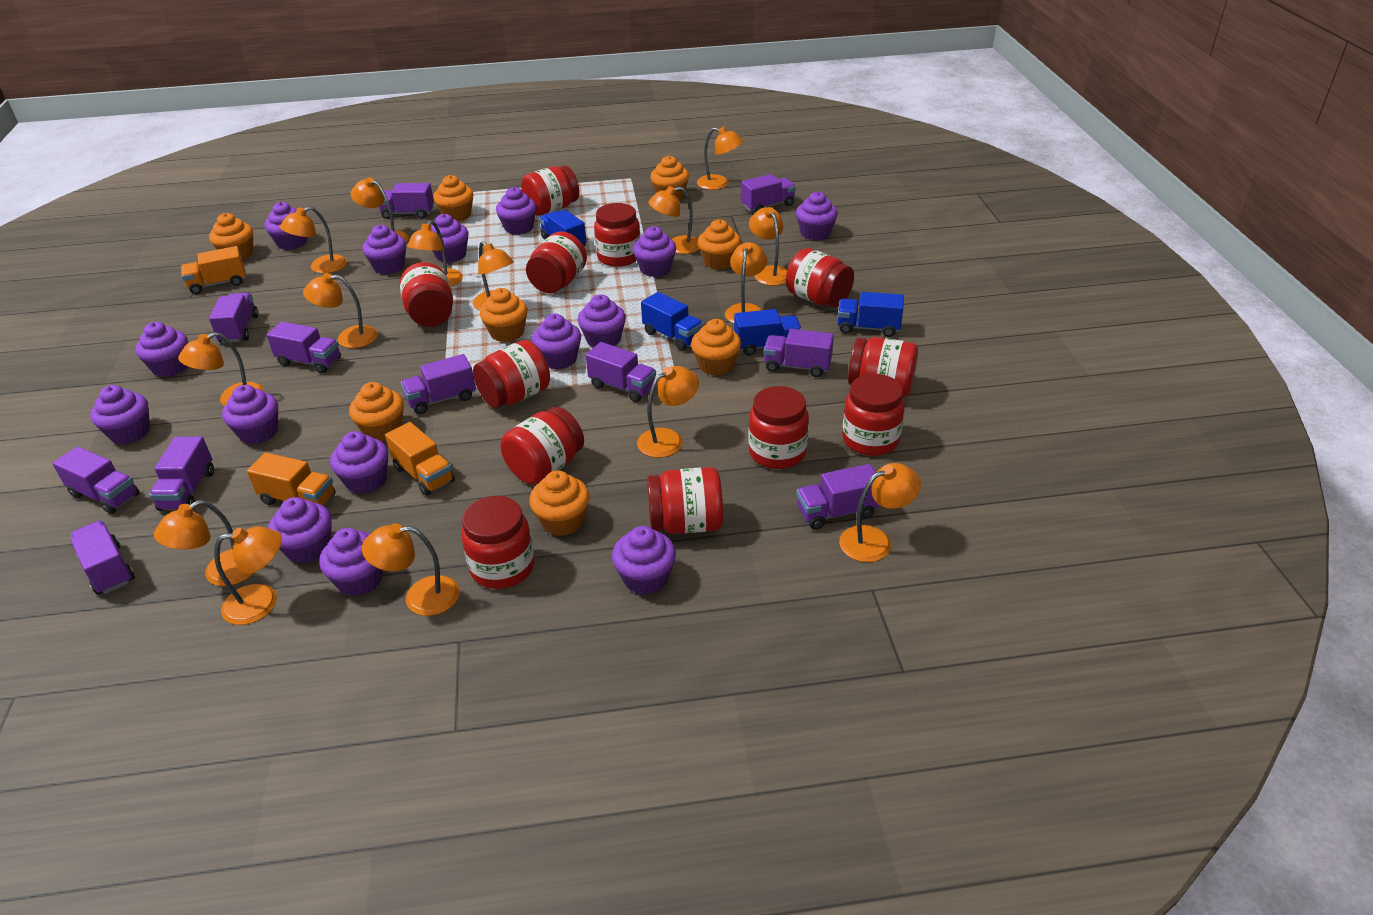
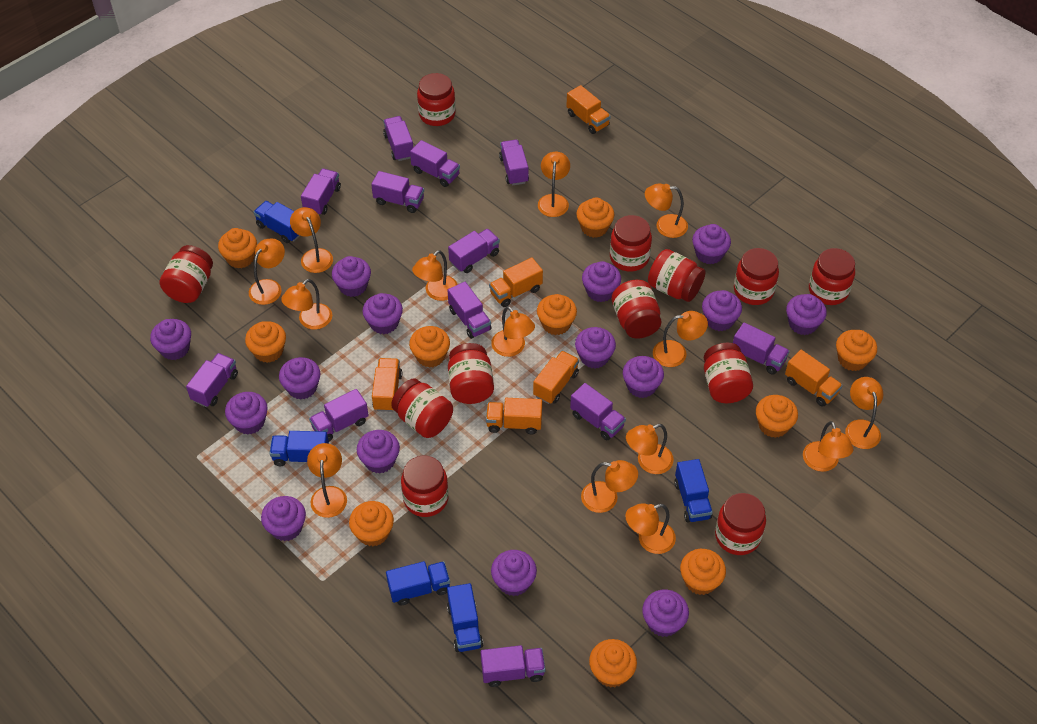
blue truck: 4 -> 5
orange cupcake: 8 -> 10
orange lamp: 15 -> 14
orange truck: 3 -> 6
purple truck: 11 -> 12

